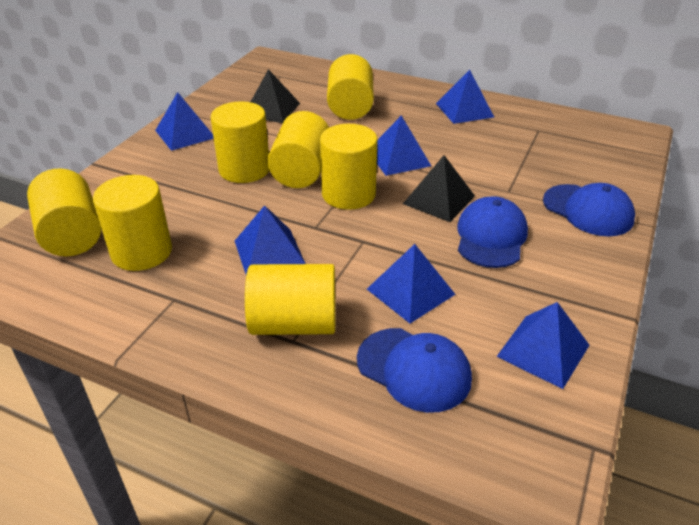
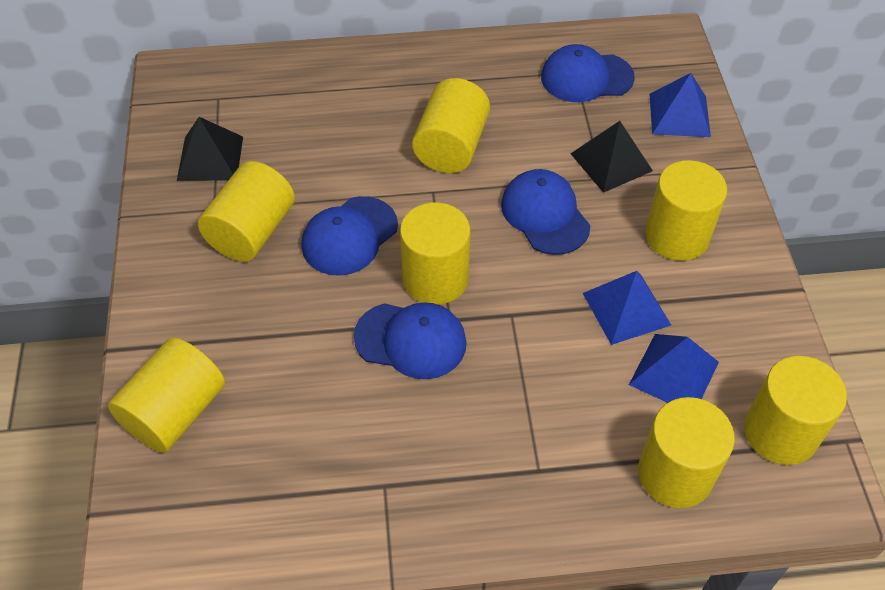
blue cap: 3 -> 4
blue pyramid: 6 -> 3

